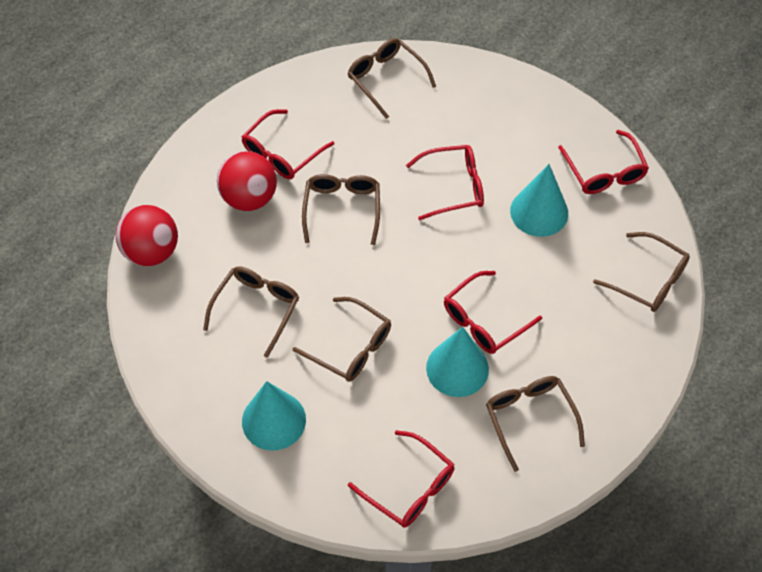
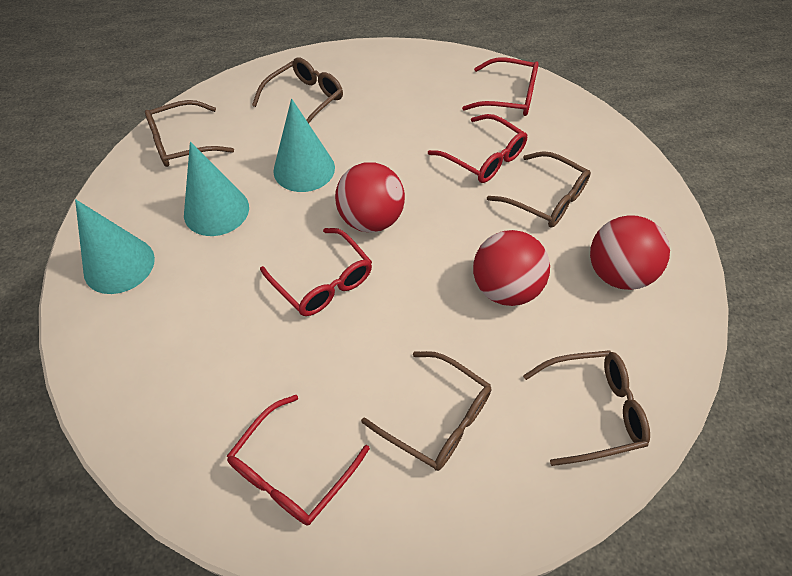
brown glasses: 6 -> 5
red ball: 2 -> 3
red glasses: 5 -> 4

